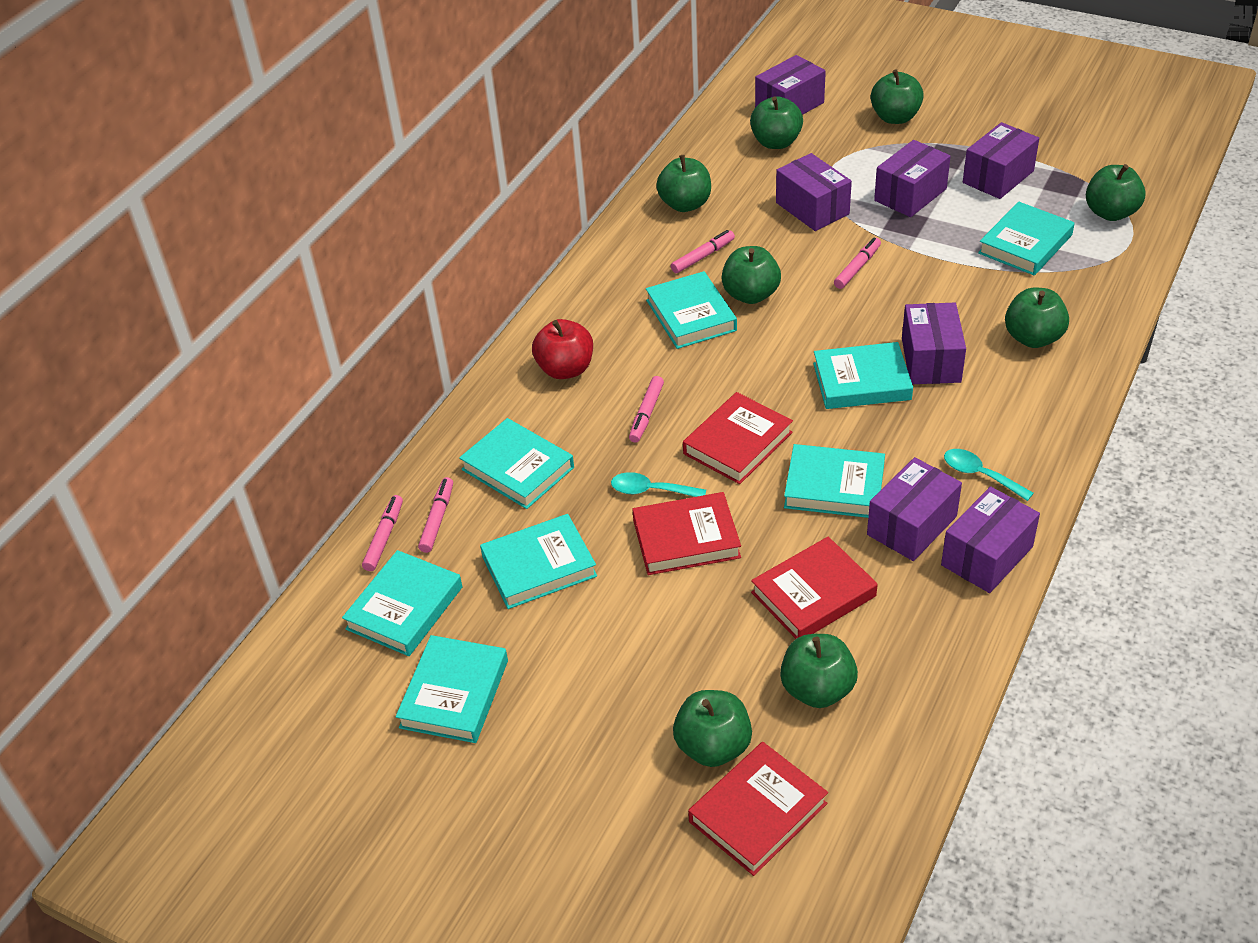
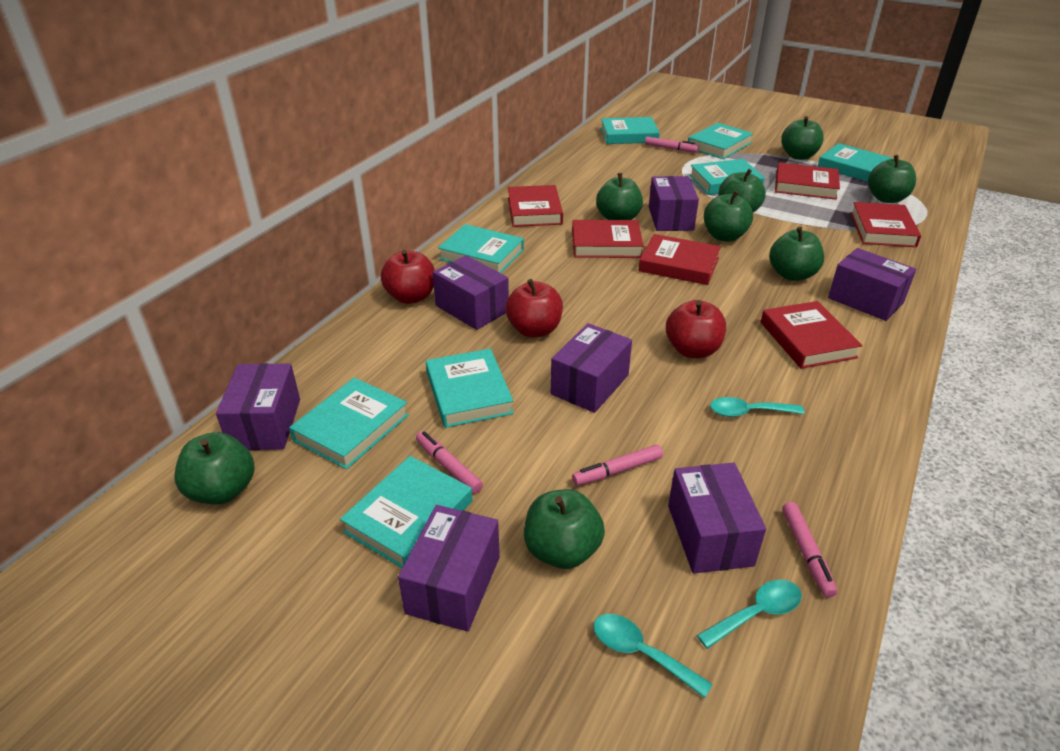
pink marker: 5 -> 4
red apple: 1 -> 3
red book: 4 -> 6
turquoise spoon: 2 -> 3

